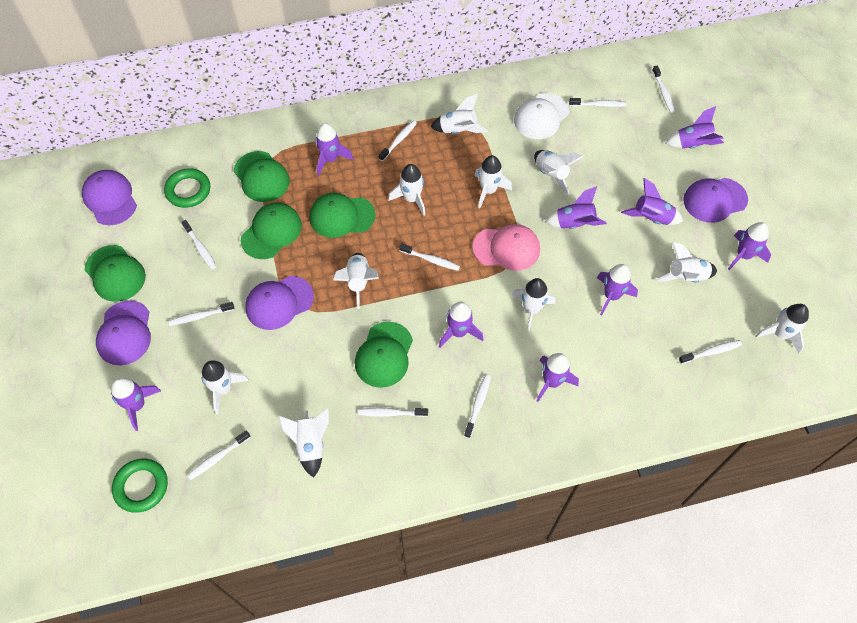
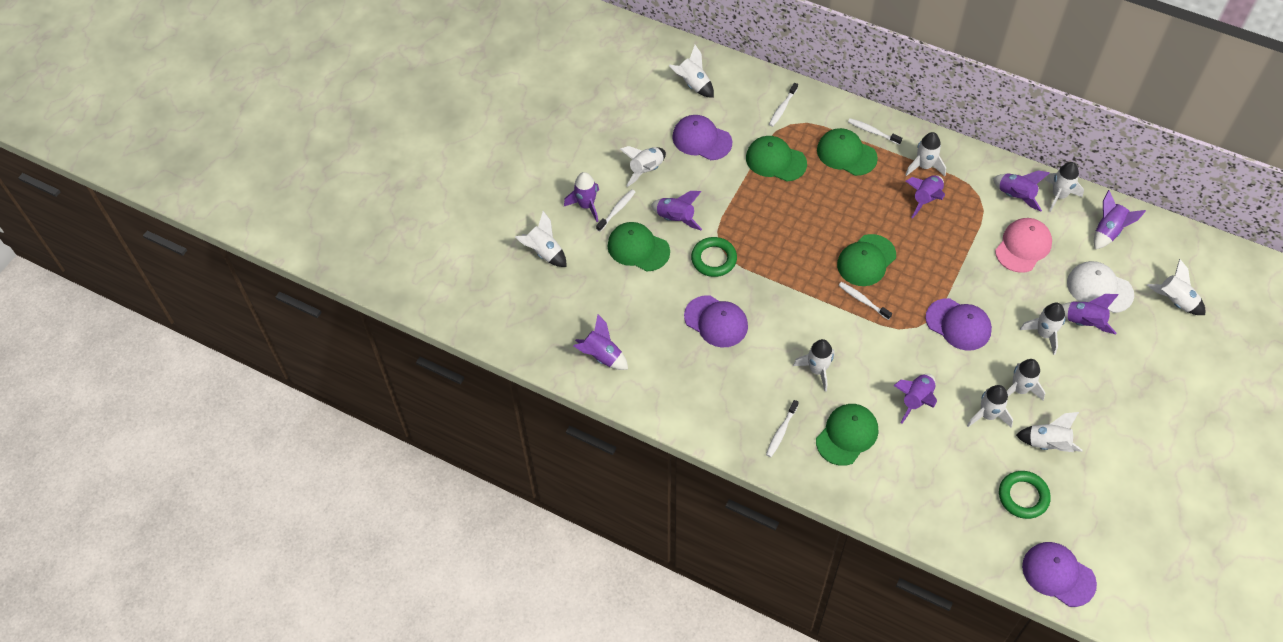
purple rocket: 9 -> 8
white rocket: 10 -> 11
white toothbrush: 10 -> 5

